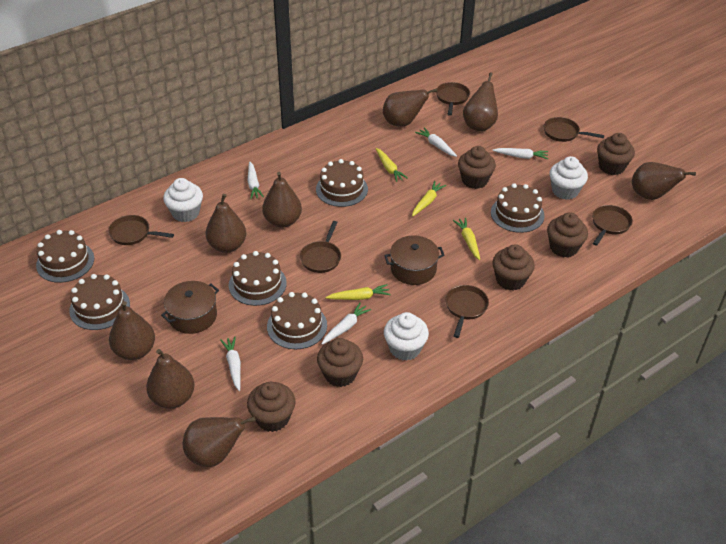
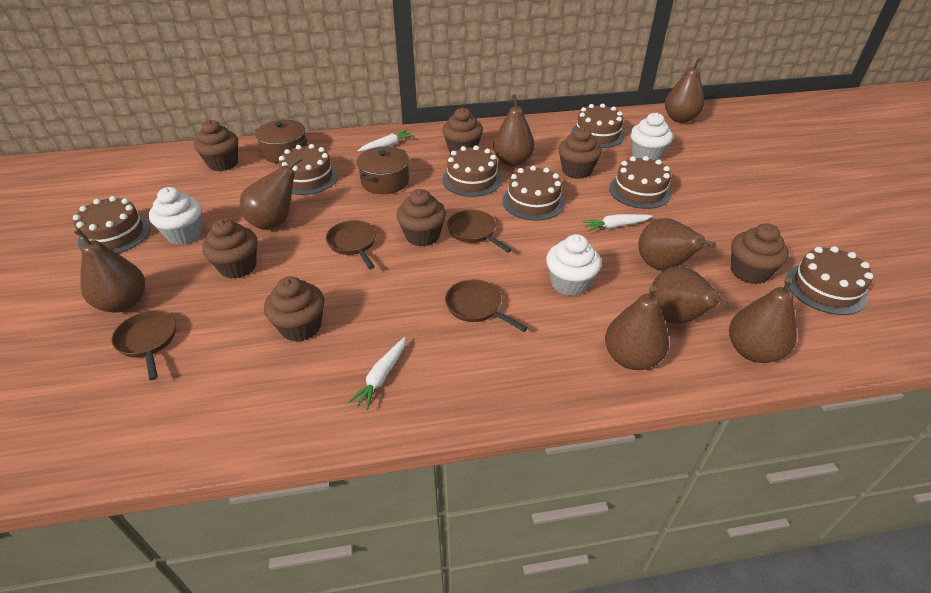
brown cake: 6 -> 7
brown cupcake: 6 -> 7
brown pan: 6 -> 4
white carrot: 5 -> 3
yellow carrot: 4 -> 0

